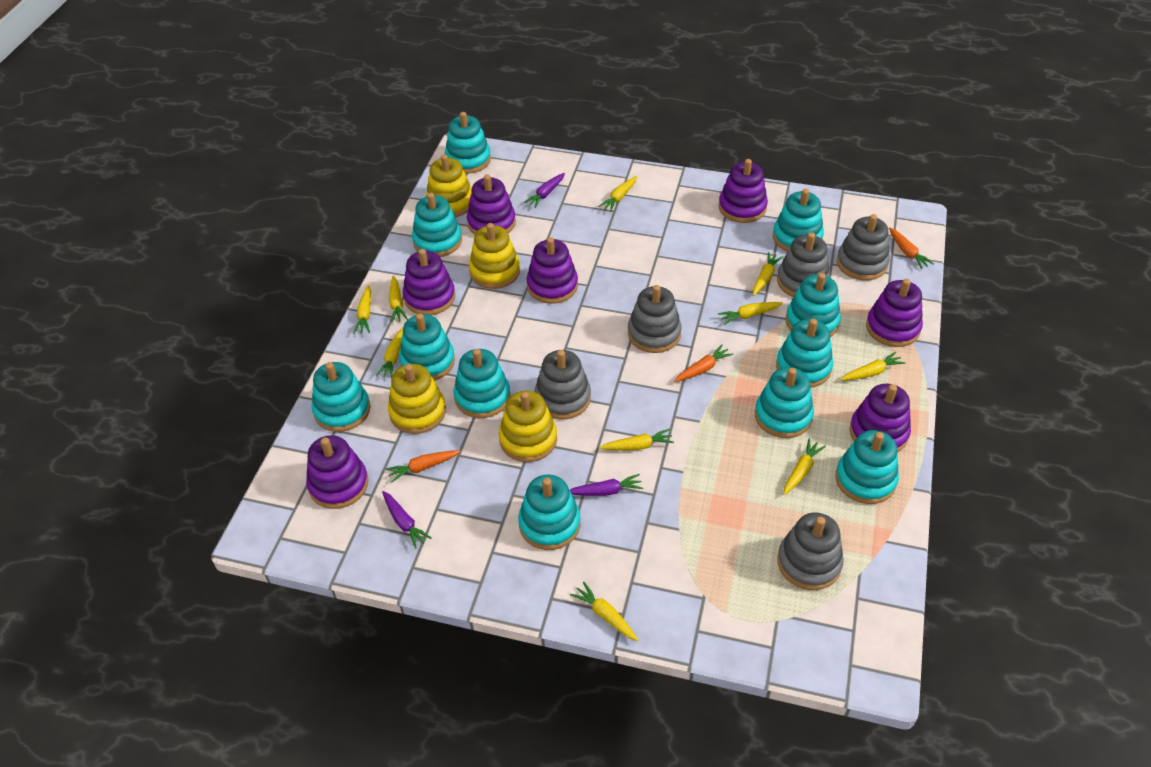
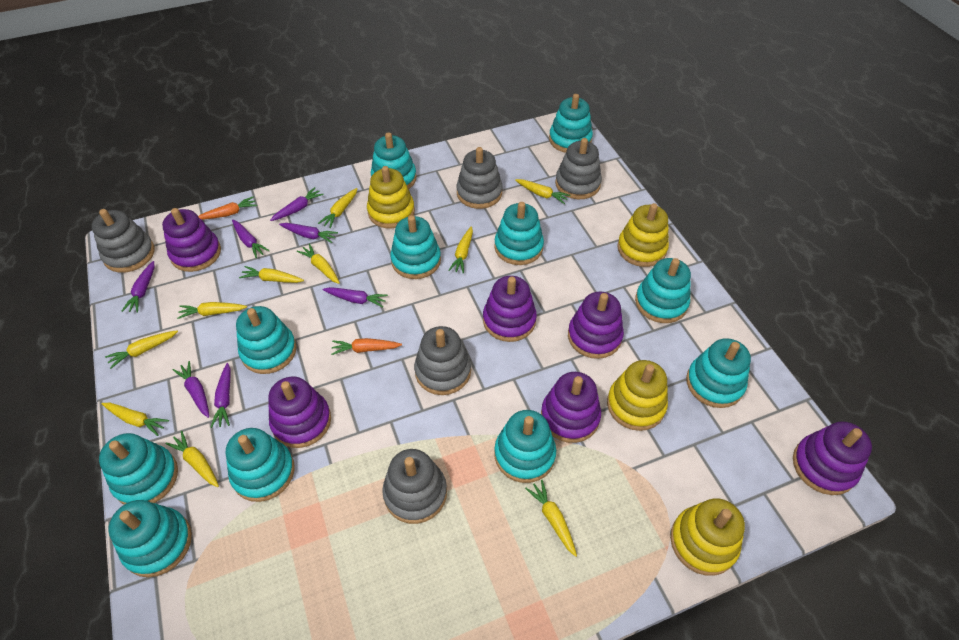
orange carrot: 3 -> 2
purple carrot: 3 -> 7
purple stacking toy: 7 -> 6

